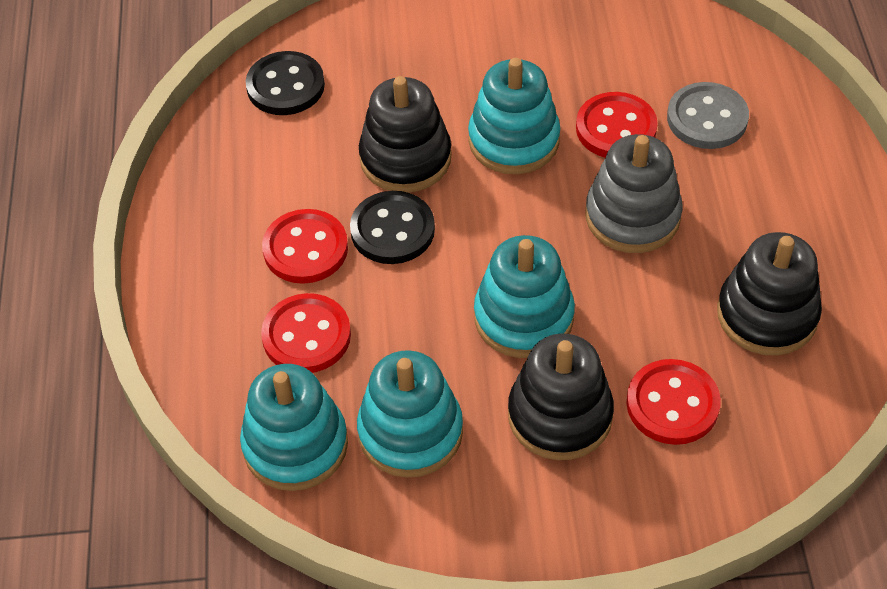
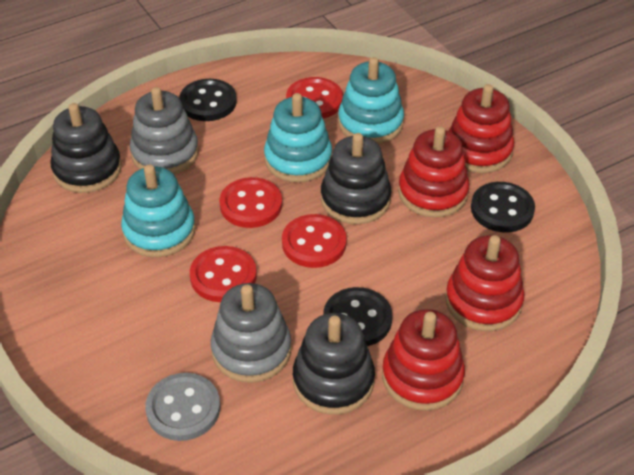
black button: 2 -> 3
grey stacking toy: 1 -> 2
red stacking toy: 0 -> 4
turquoise stacking toy: 4 -> 3

